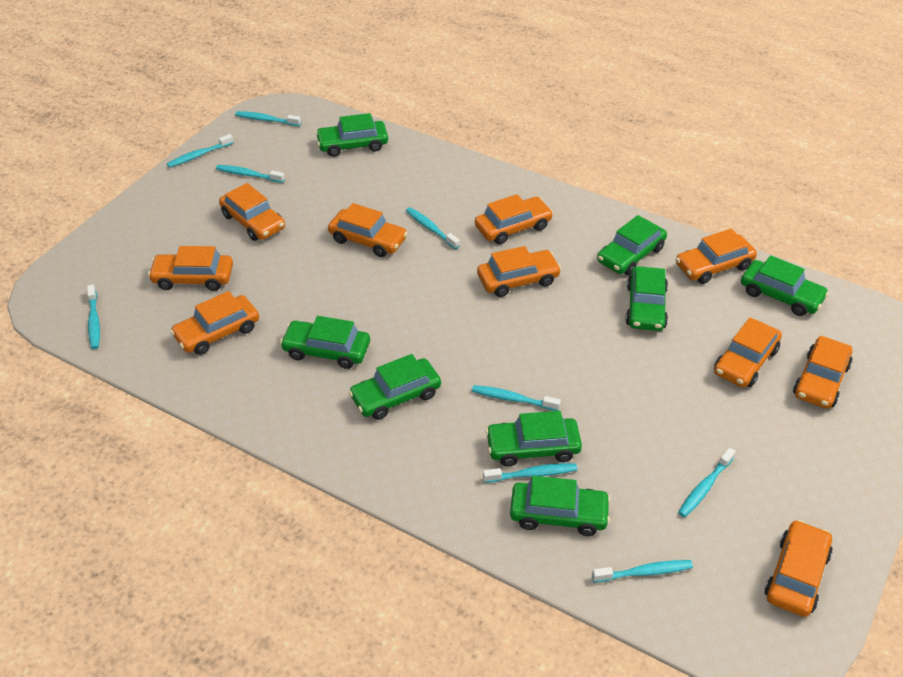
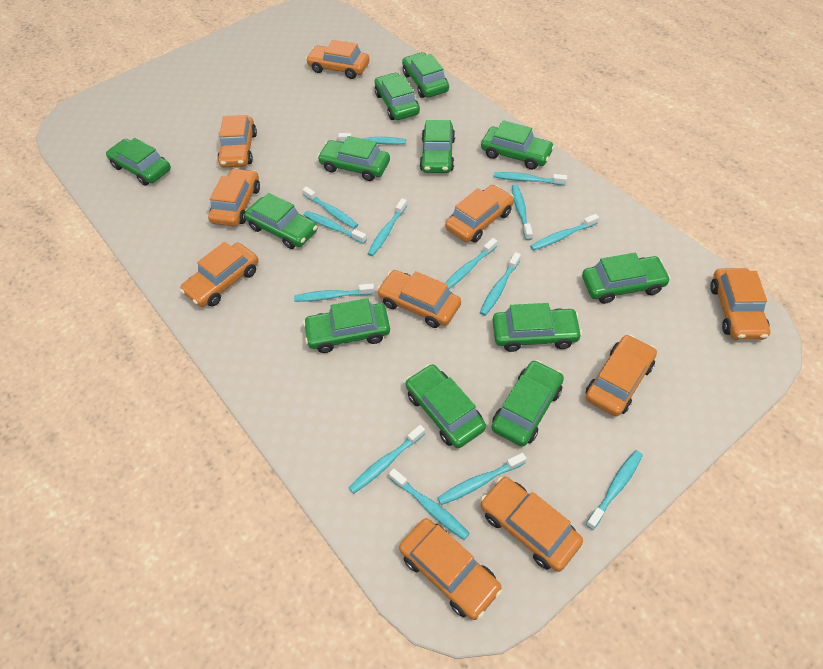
green car: 8 -> 12
turquoise toothbrush: 9 -> 14

